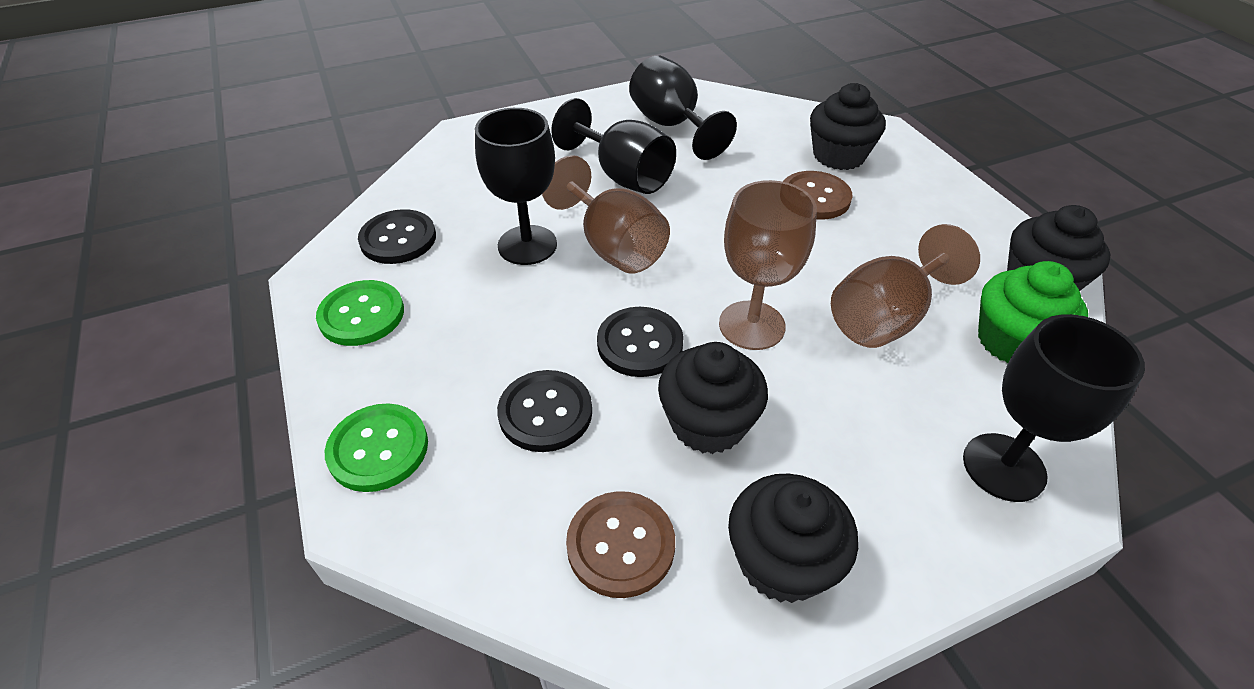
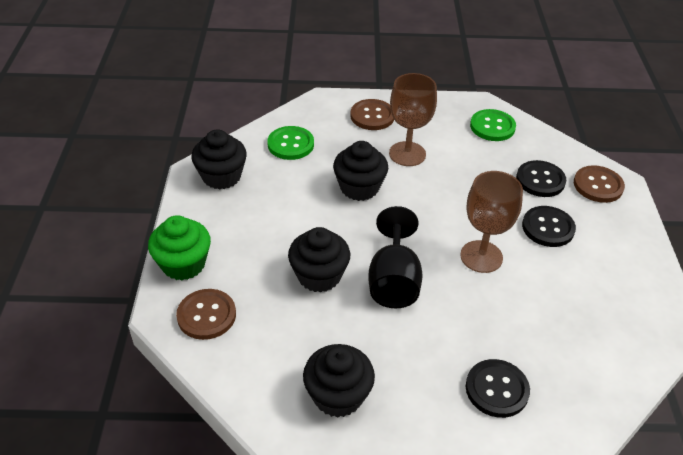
black goblet: 4 -> 1
brown button: 2 -> 3
brown goblet: 3 -> 2

